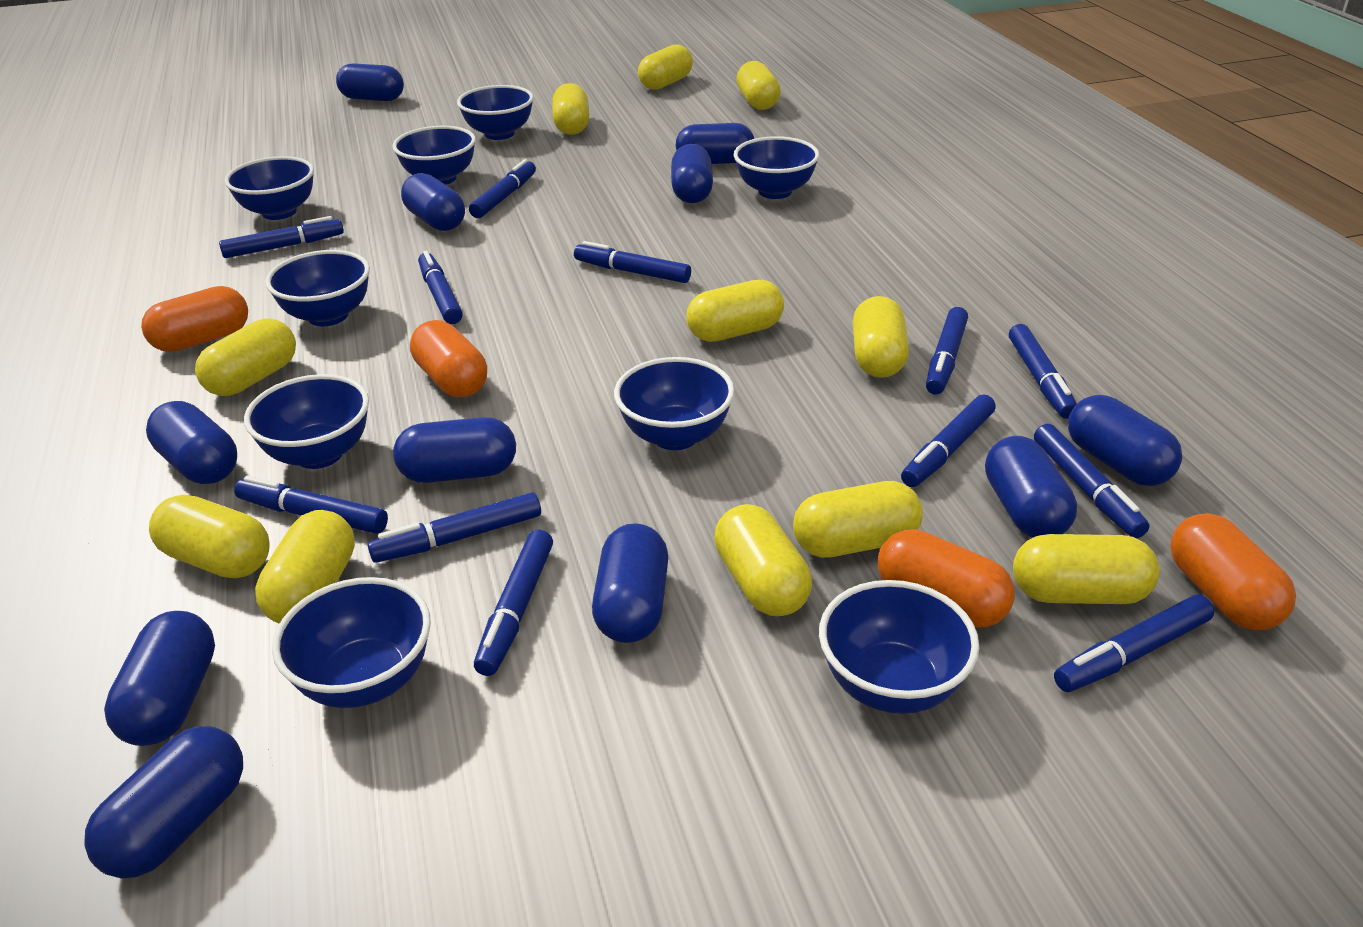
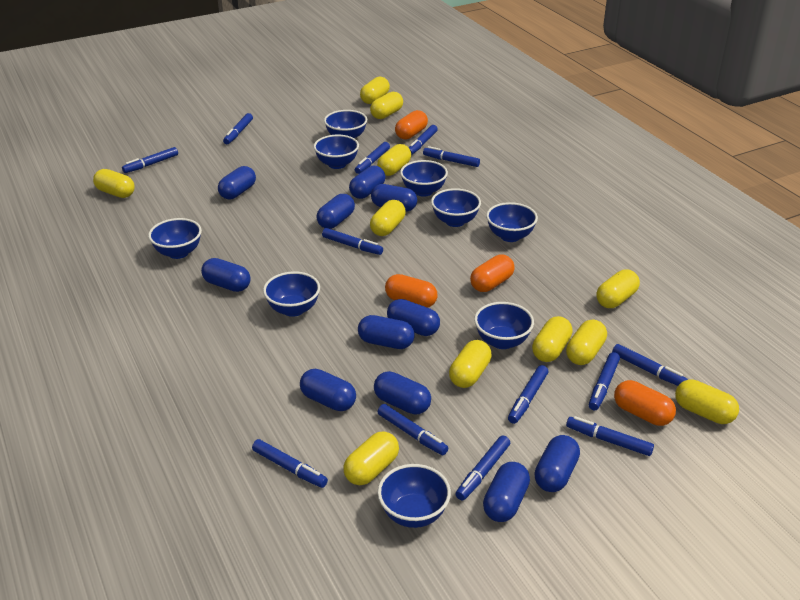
blue marker: 12 -> 13

